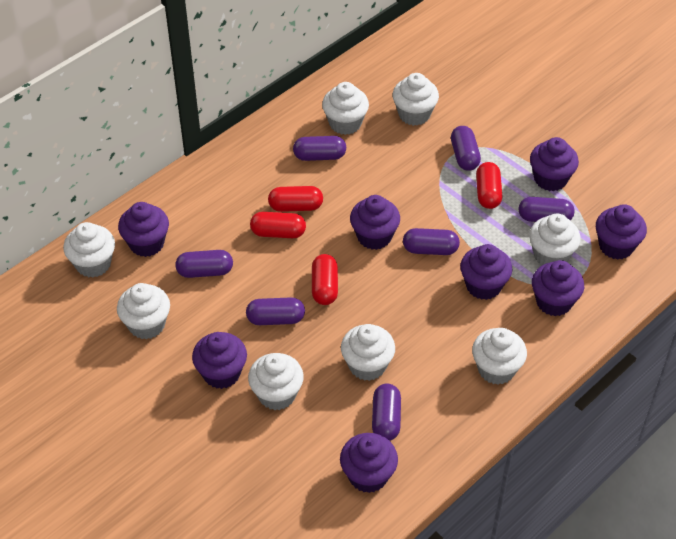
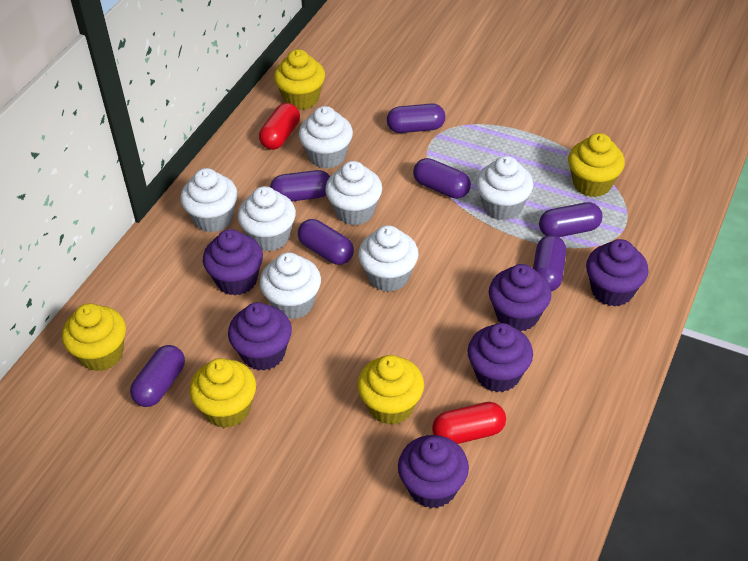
purple cupcake: 8 -> 6
red capsule: 4 -> 2
white cupcake: 8 -> 7
yellow cupcake: 0 -> 5

